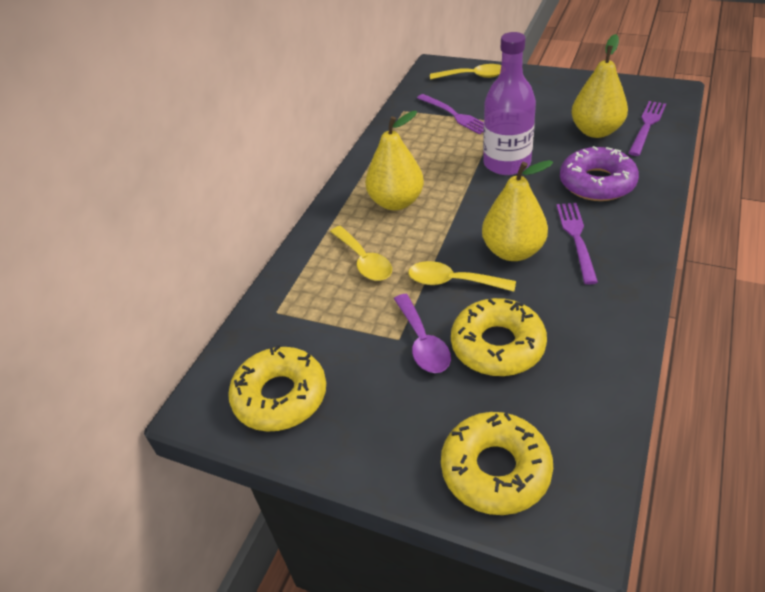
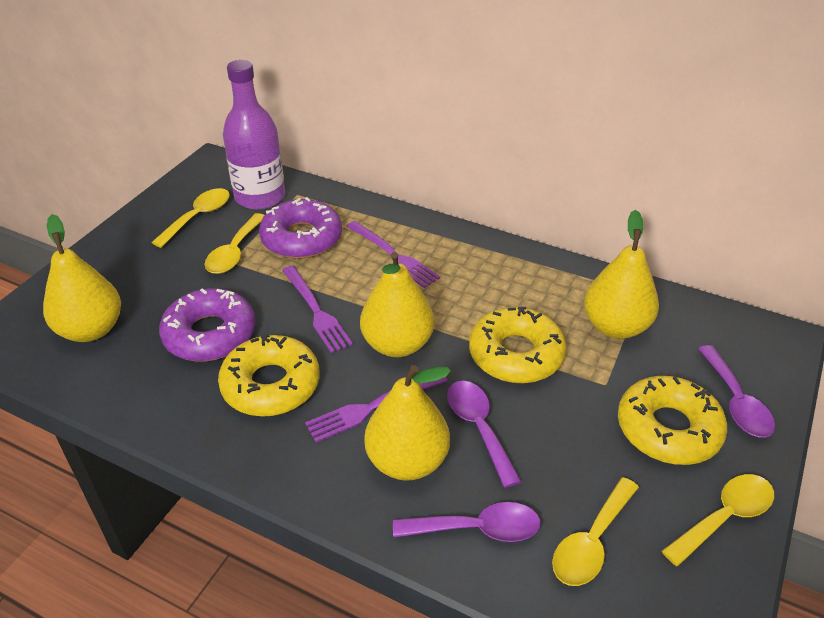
purple donut: 1 -> 2
purple spoon: 1 -> 3
yellow pear: 3 -> 4
yellow spoon: 3 -> 4

